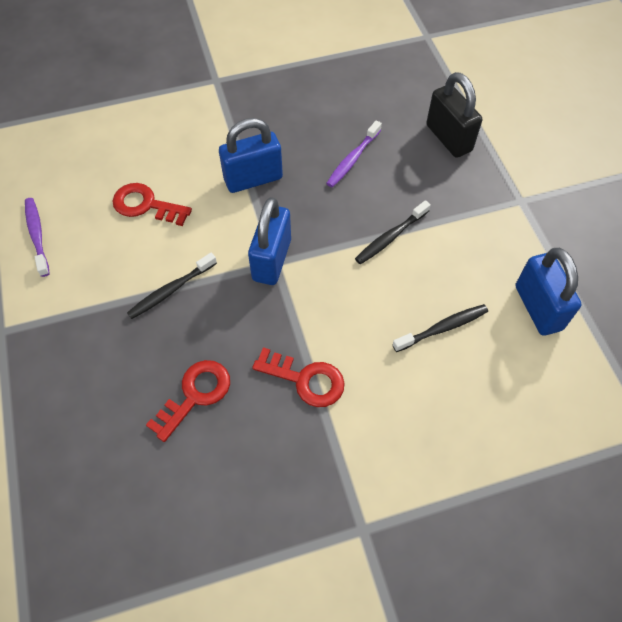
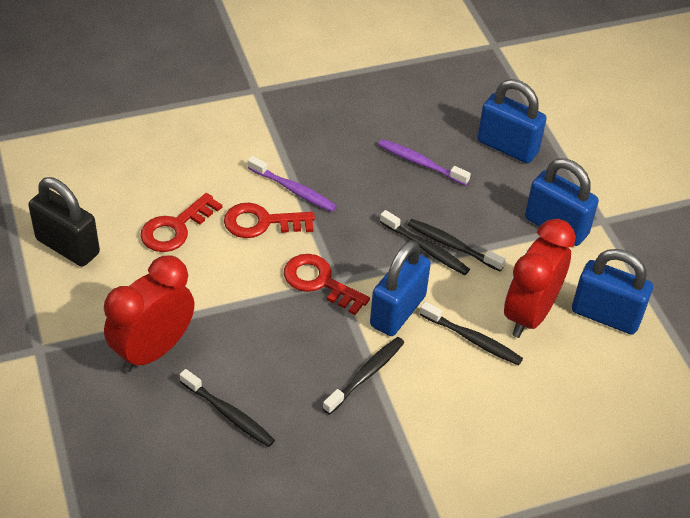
black toothbrush: 3 -> 5
blue padlock: 3 -> 4
red clock: 0 -> 2

